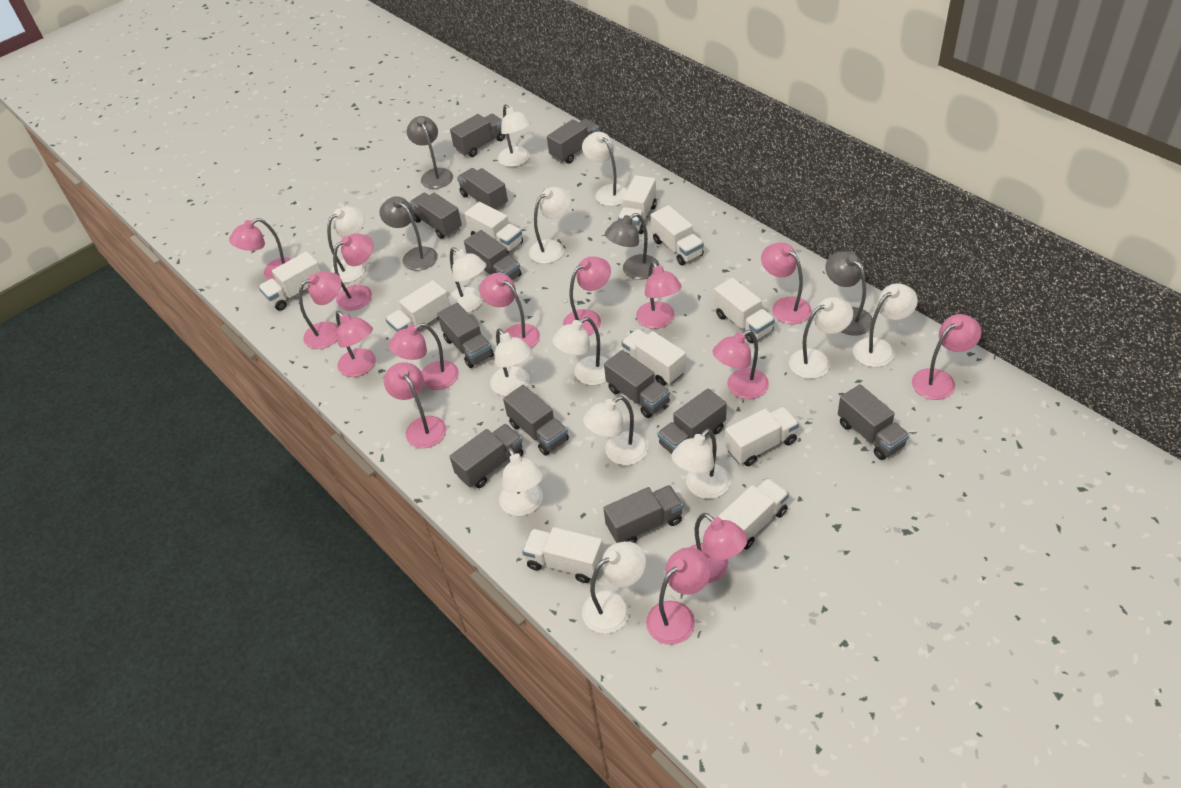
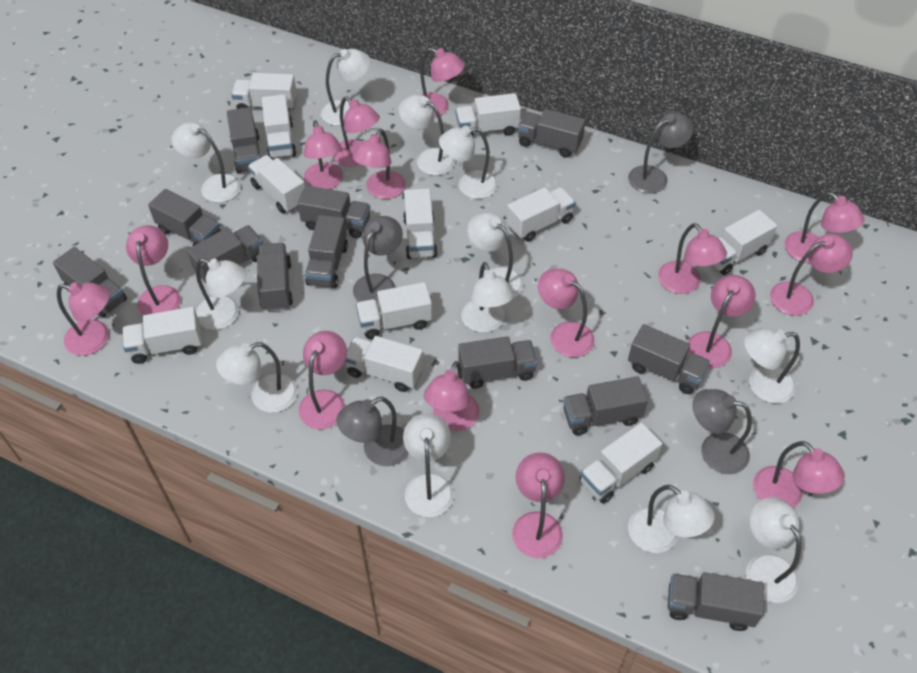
pink lamp: 14 -> 15
white lamp: 13 -> 12
white truck: 10 -> 11

